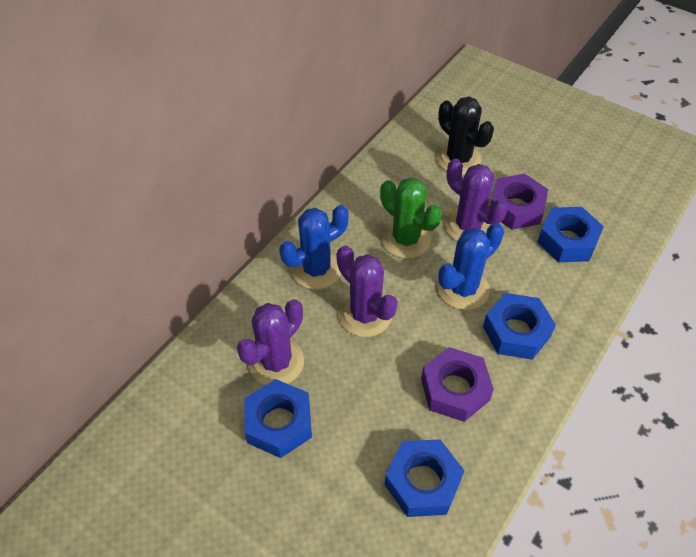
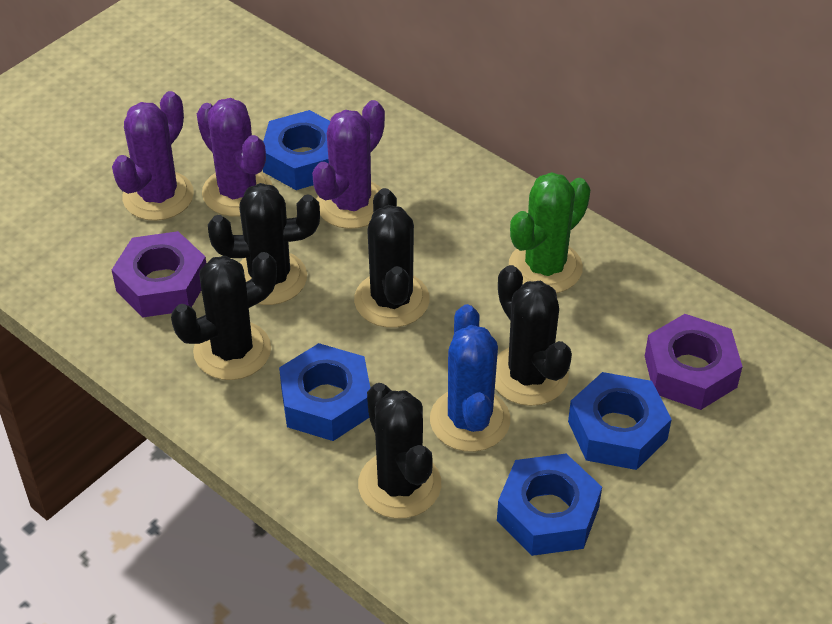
black cactus: 1 -> 5
blue cactus: 2 -> 1

